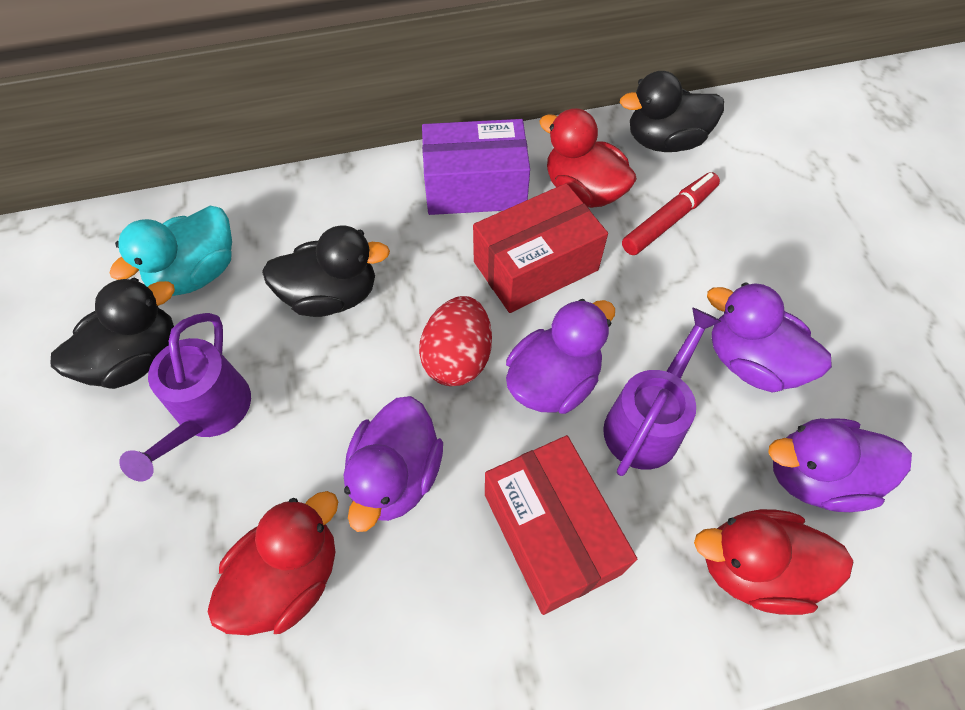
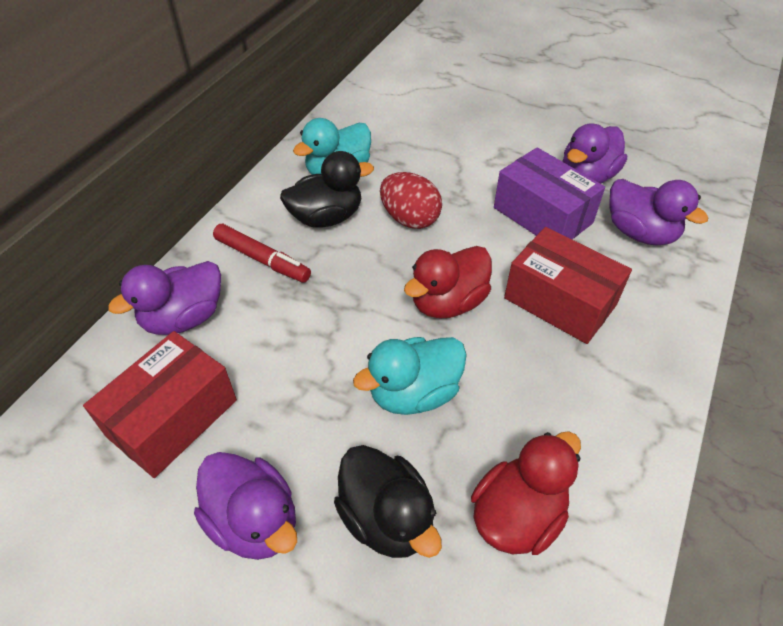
black duck: 3 -> 2
purple watering can: 2 -> 0
red duck: 3 -> 2
turquoise duck: 1 -> 2

